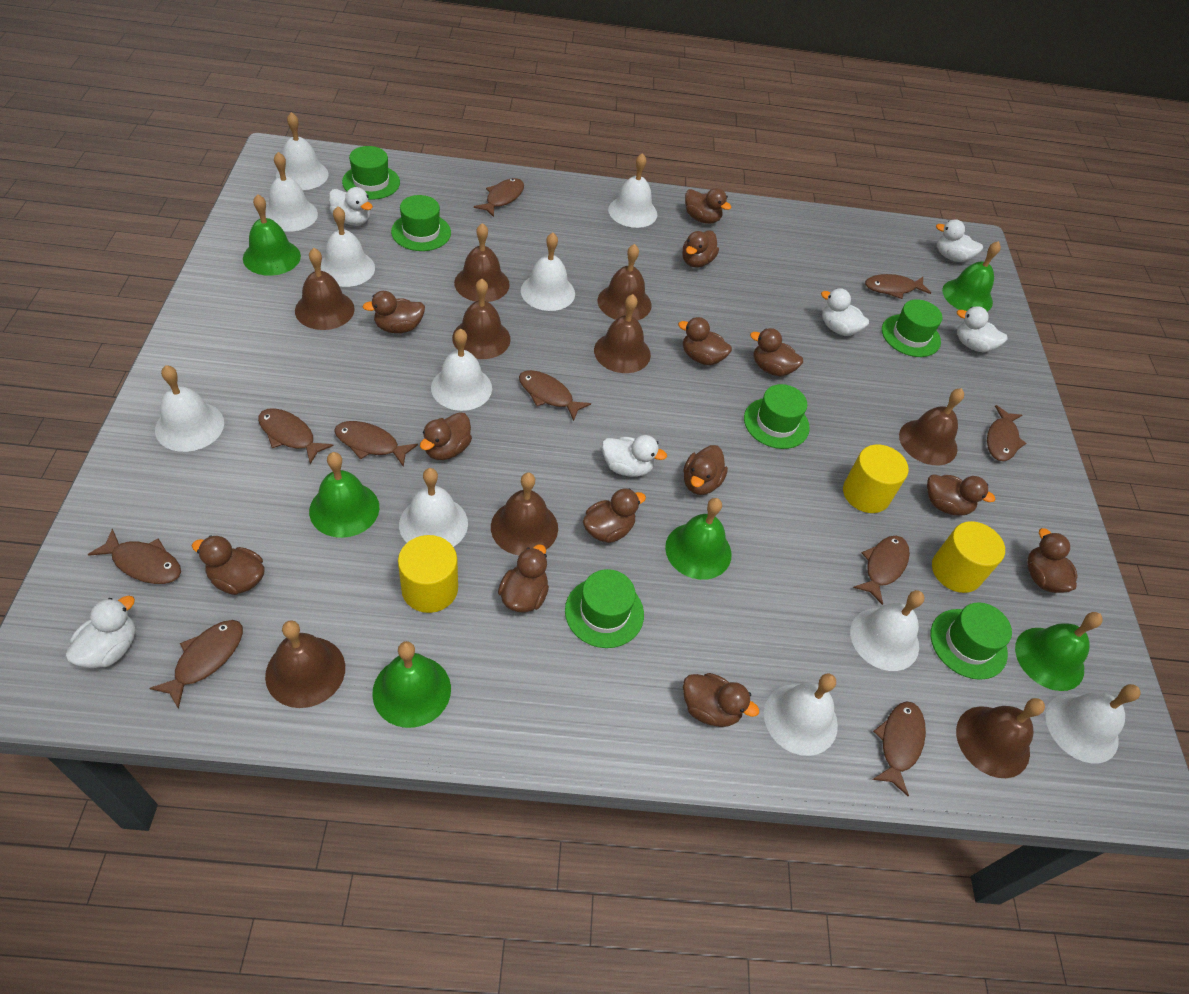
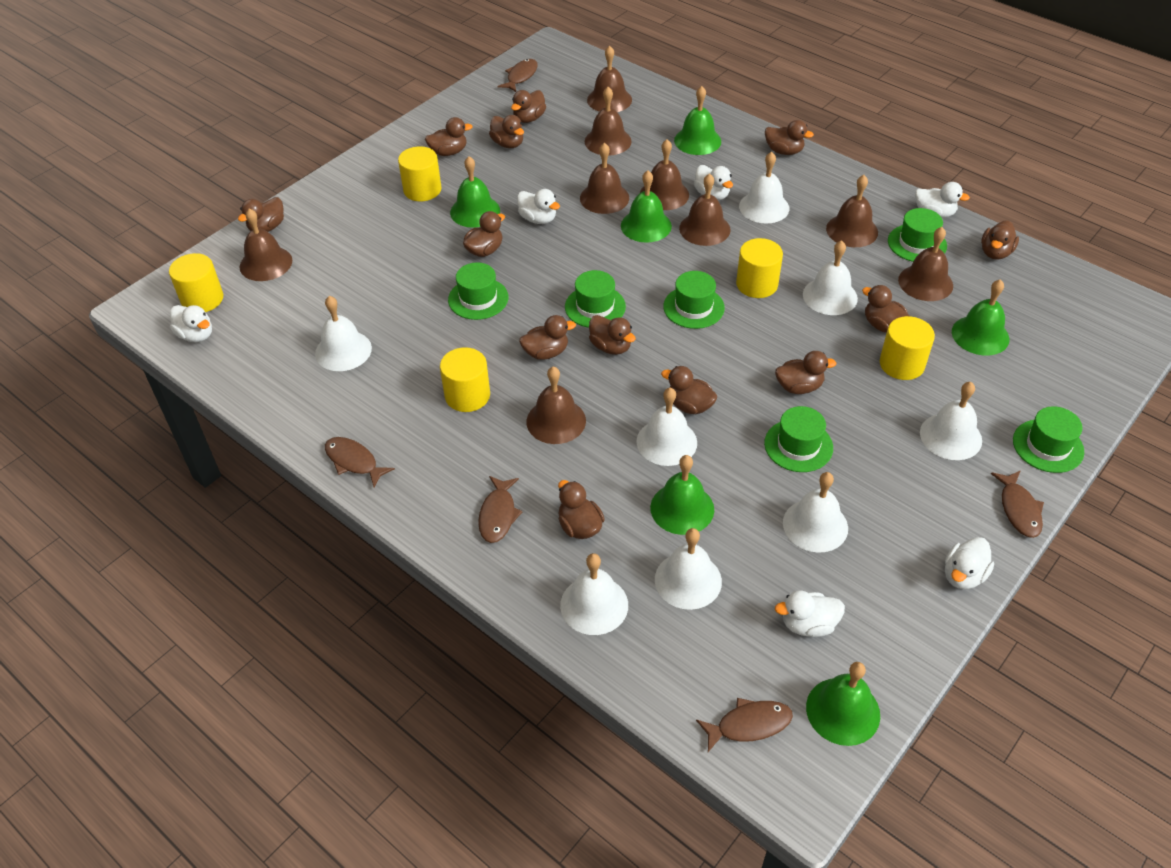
brown fish: 10 -> 5
white bell: 11 -> 8
yellow cylinder: 3 -> 5

